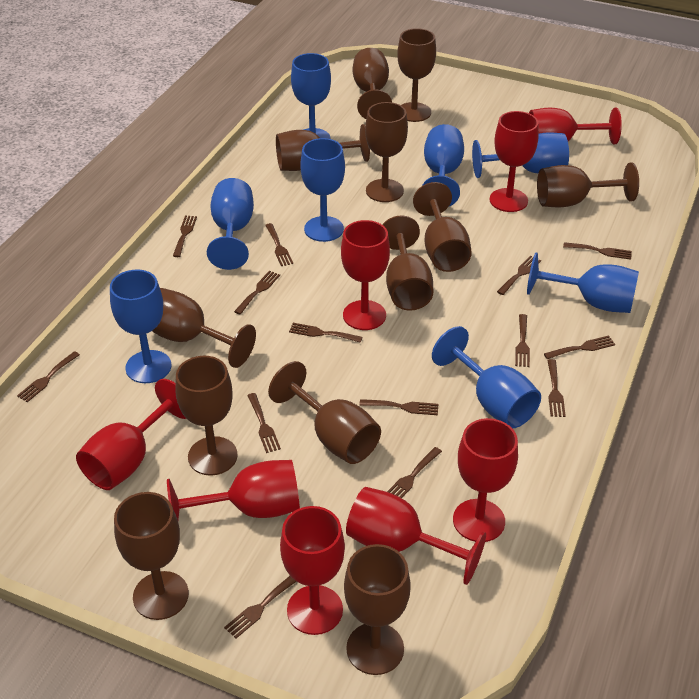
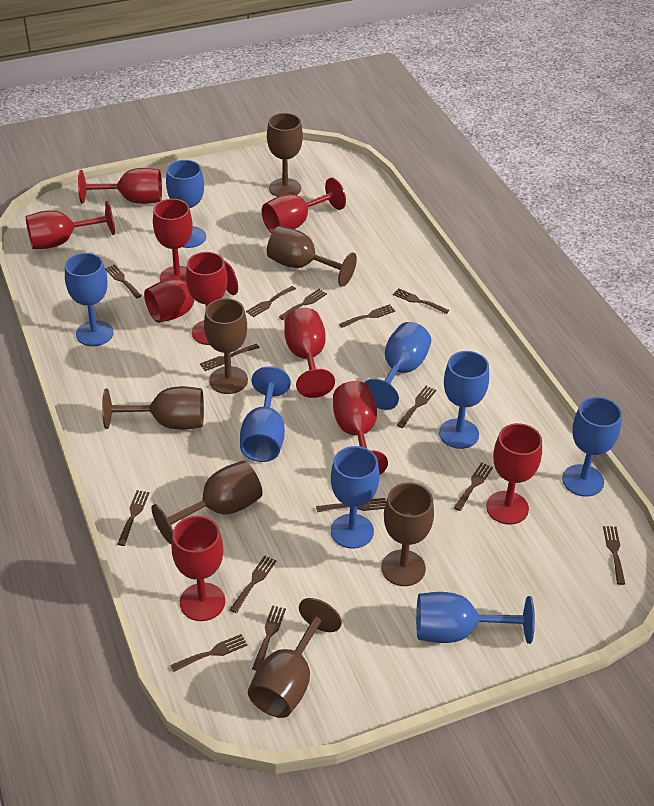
brown goblet: 12 -> 7
red goblet: 8 -> 10

